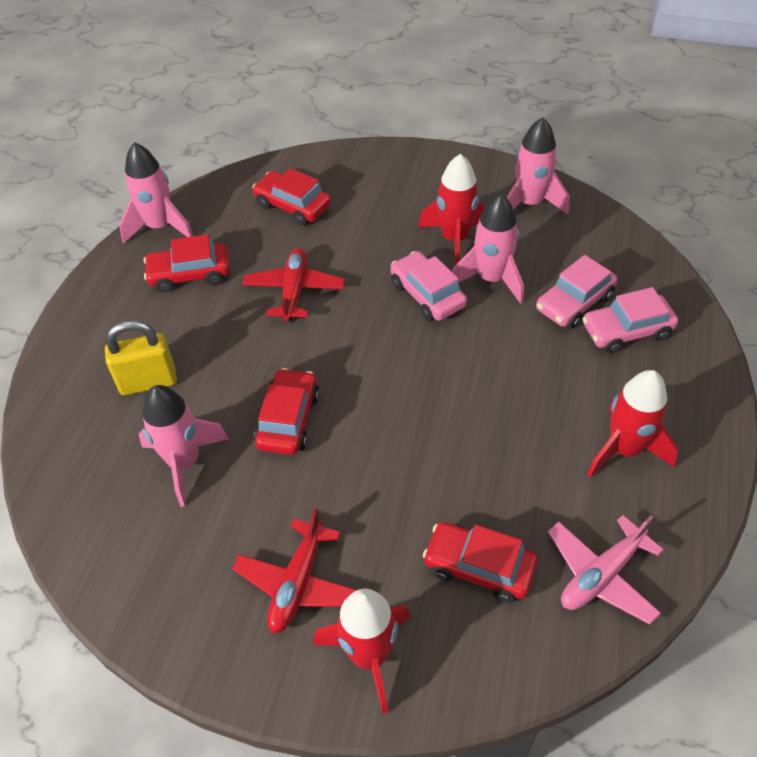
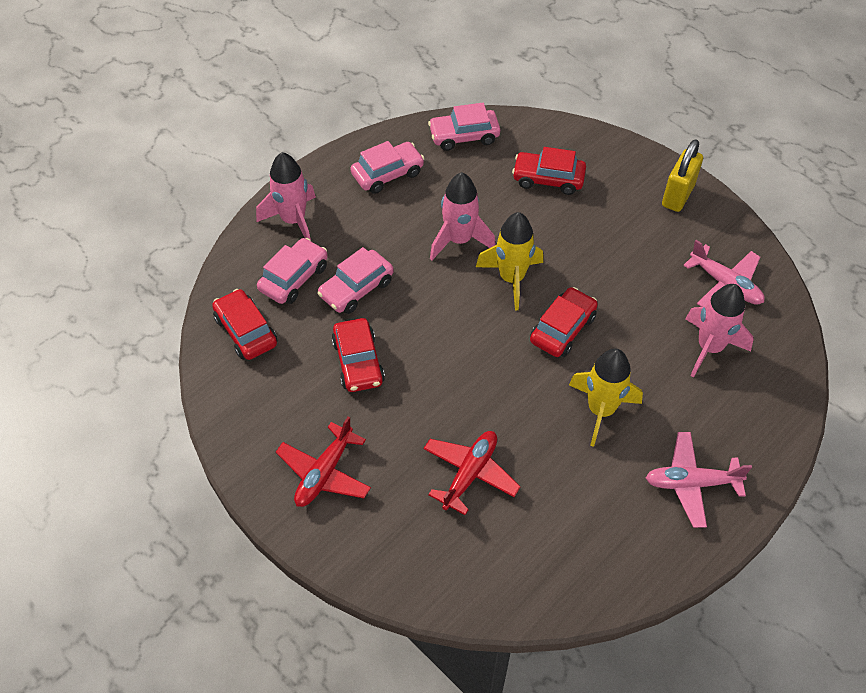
pink car: 3 -> 4
pink plane: 1 -> 2
pink rocket: 4 -> 3
red rocket: 3 -> 0
yellow rocket: 0 -> 2

